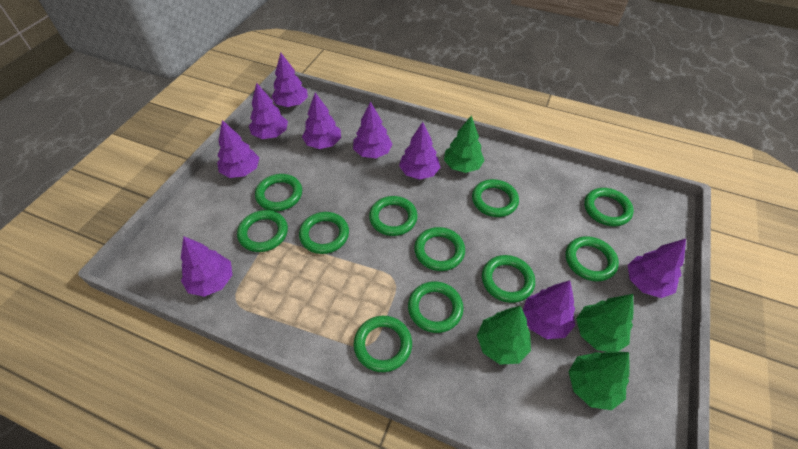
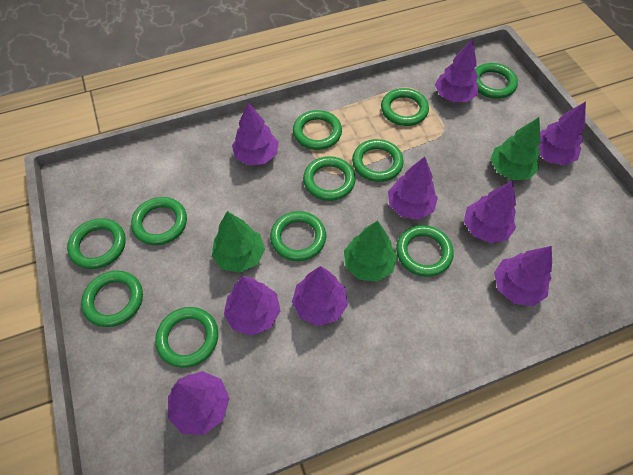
green tree: 4 -> 3

